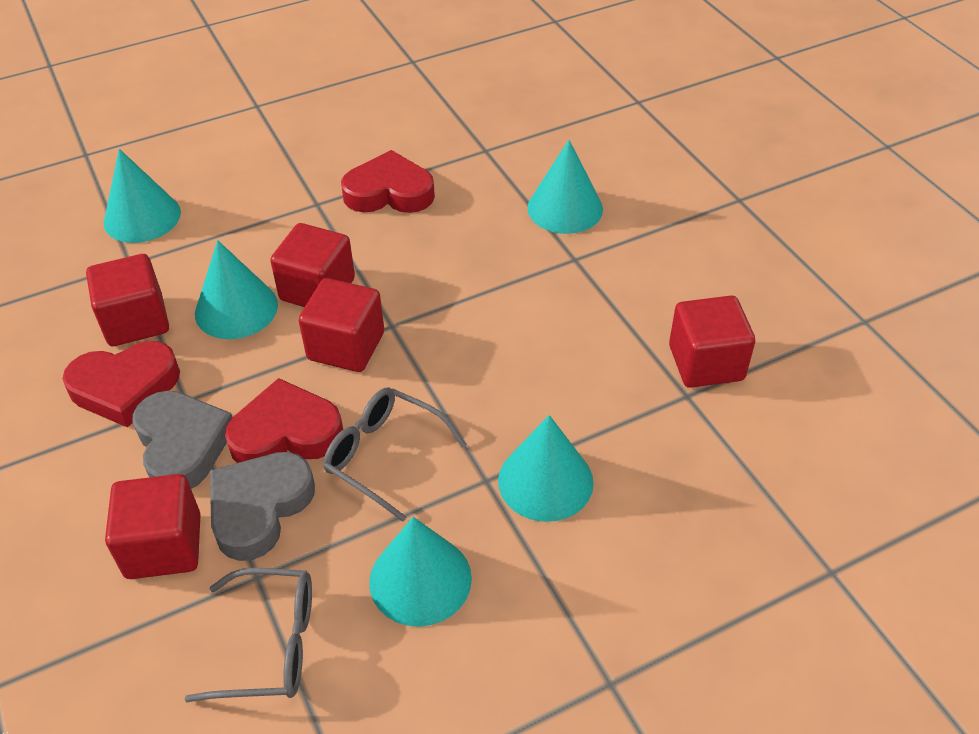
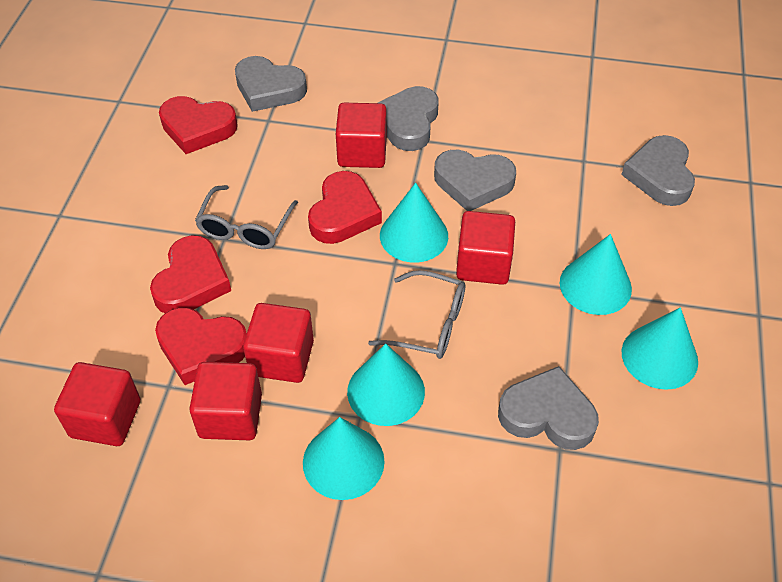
grey heart: 2 -> 5
red heart: 3 -> 4

